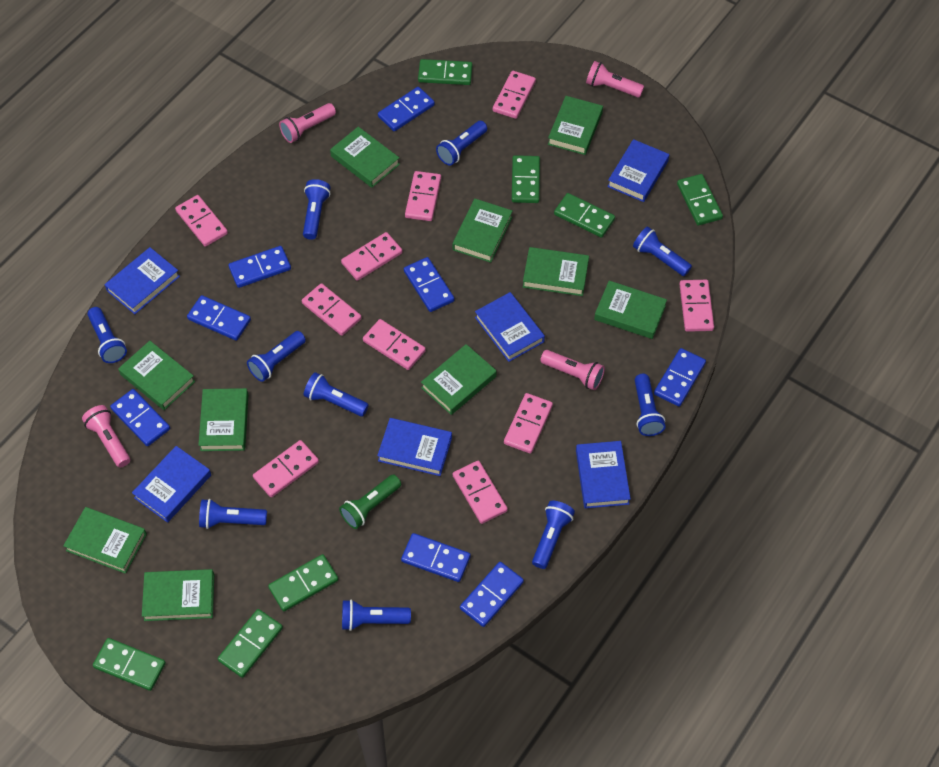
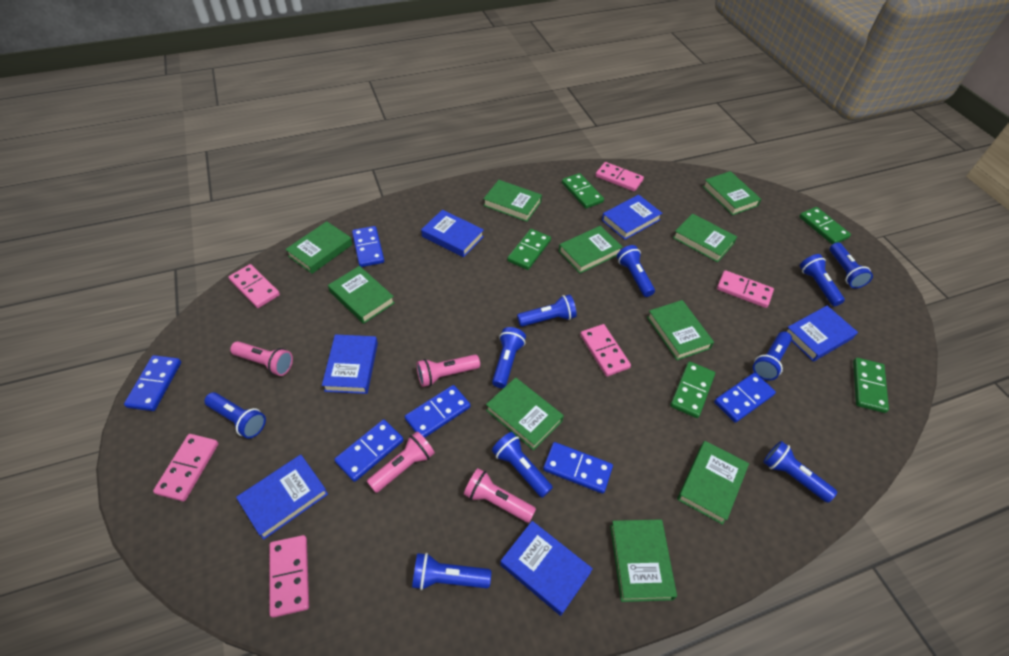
blue domino: 8 -> 6
green domino: 7 -> 5
green flashlight: 1 -> 0
pink domino: 10 -> 6

